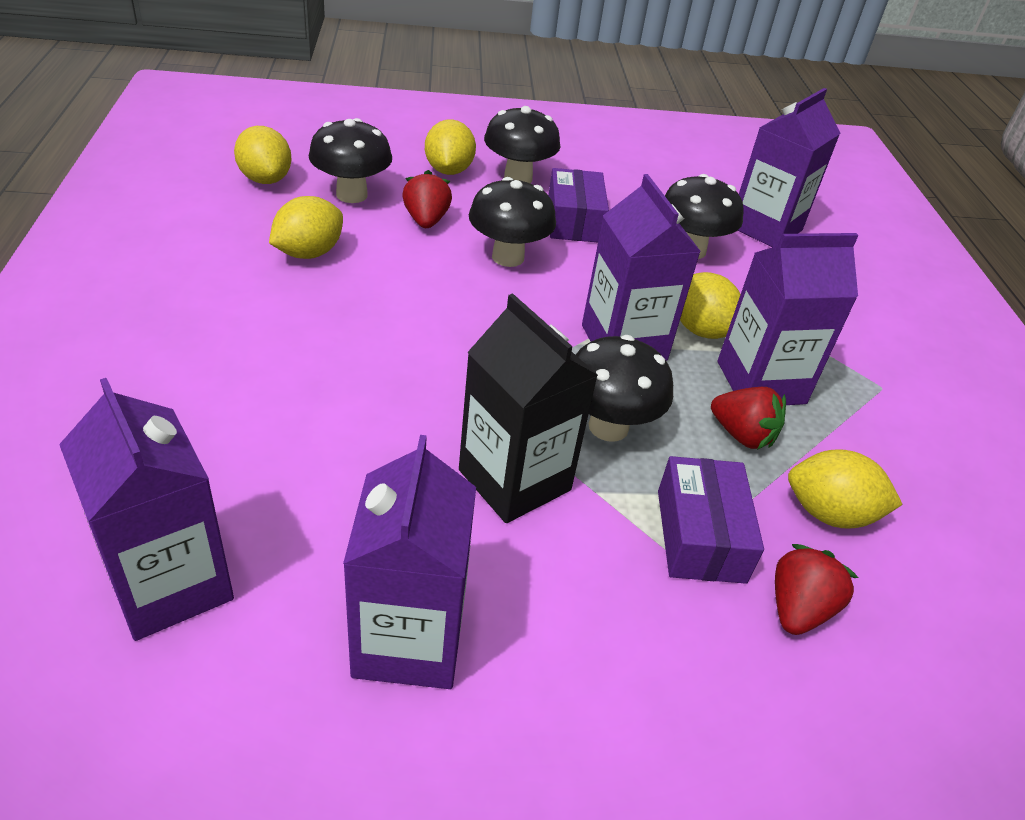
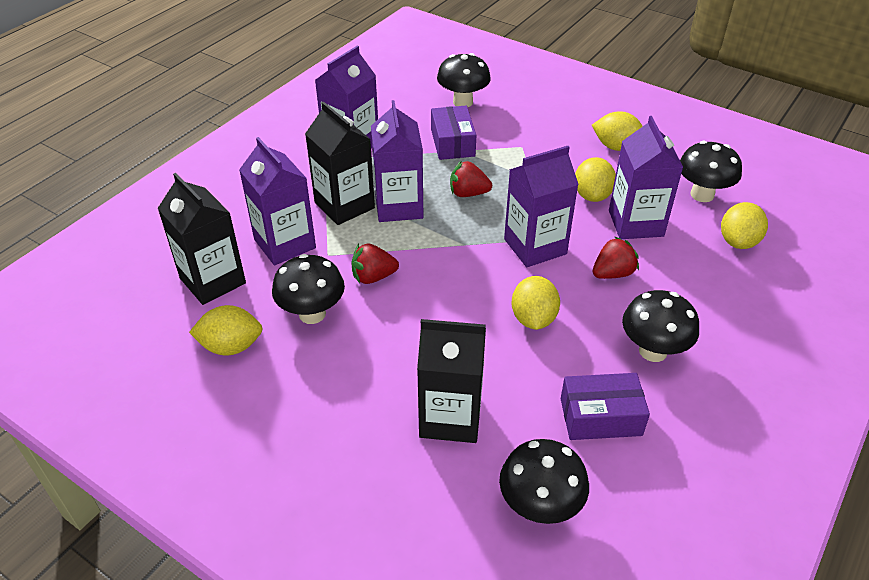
black carton: 1 -> 3

